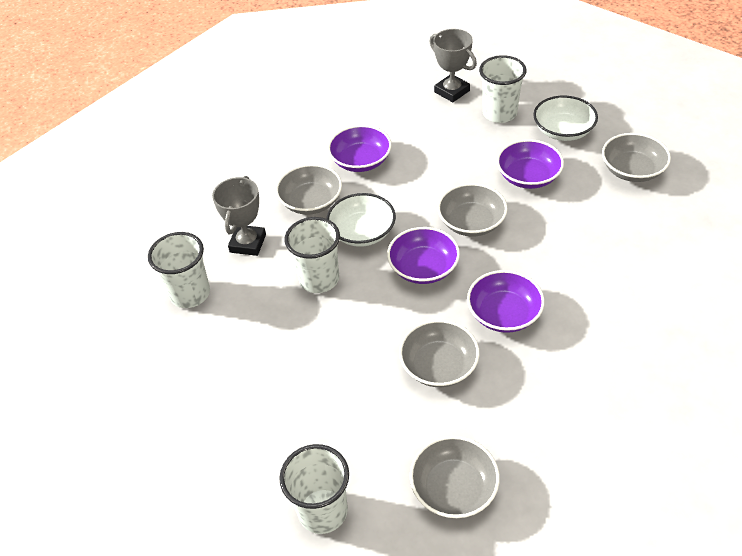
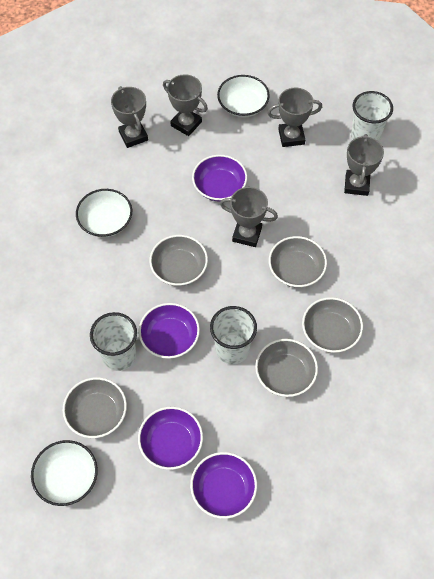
grey trophy: 2 -> 5
white bowl: 2 -> 3
white cup: 4 -> 3

